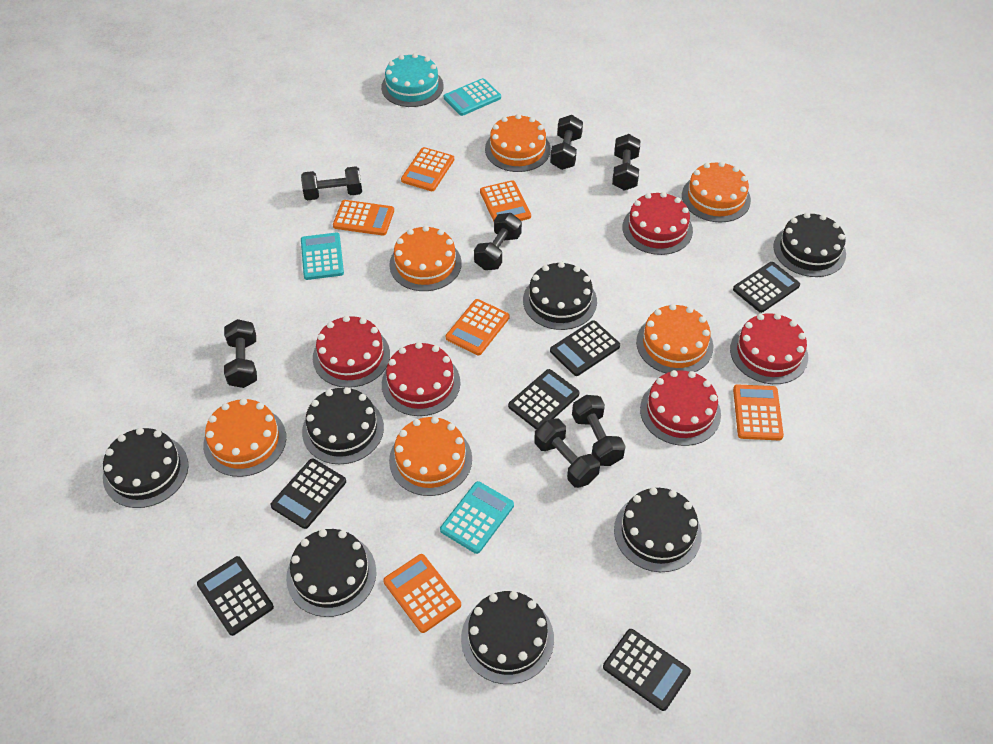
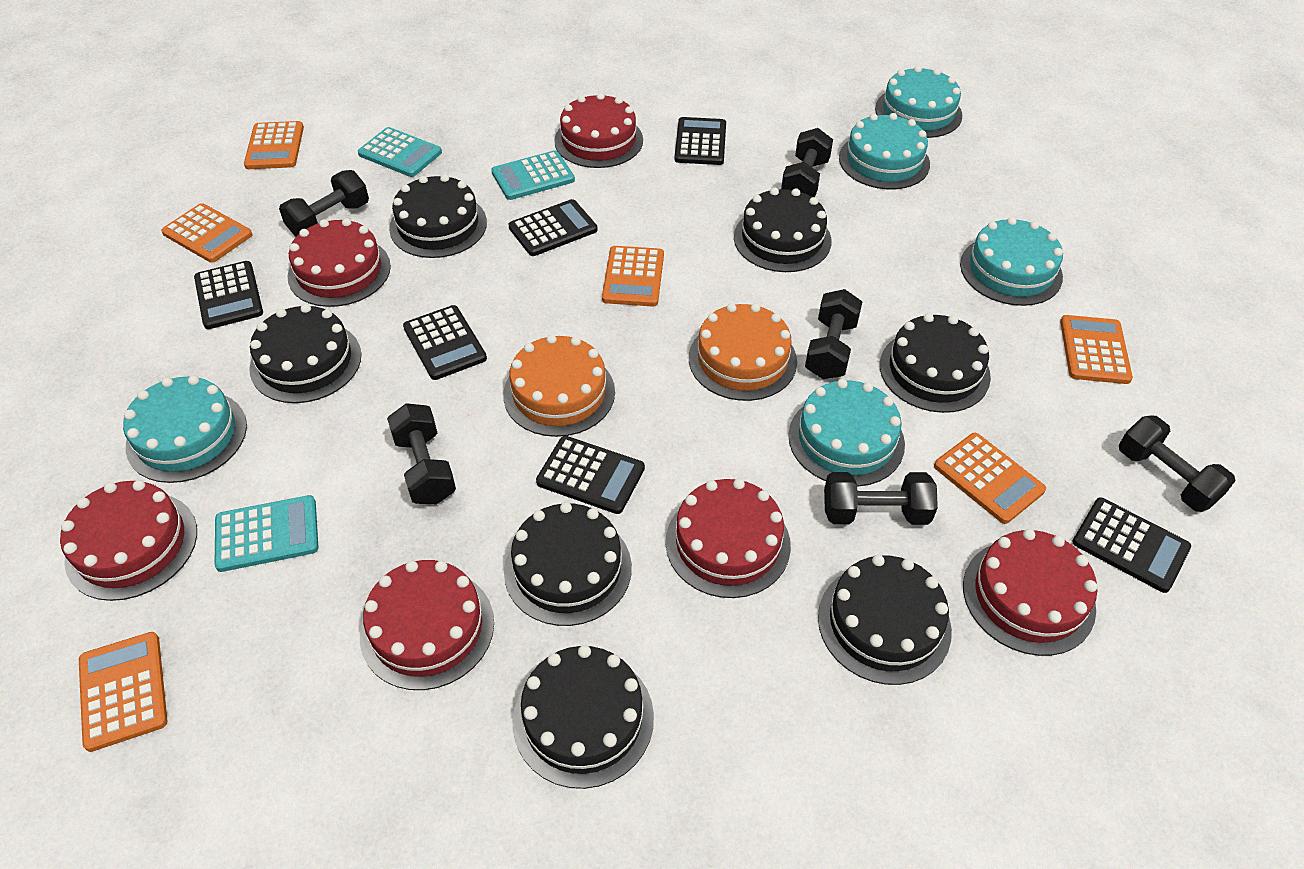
black dumbbell: 7 -> 6
orange cake: 6 -> 2
red cake: 5 -> 6
turquoise cake: 1 -> 5

